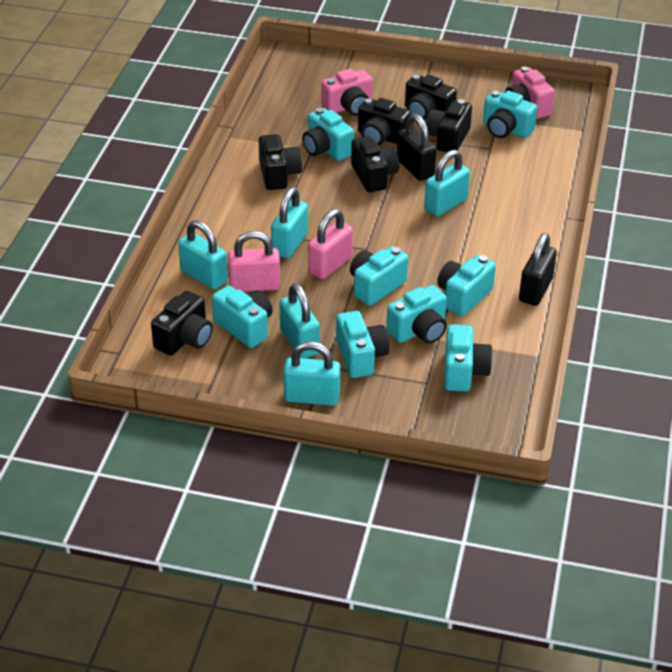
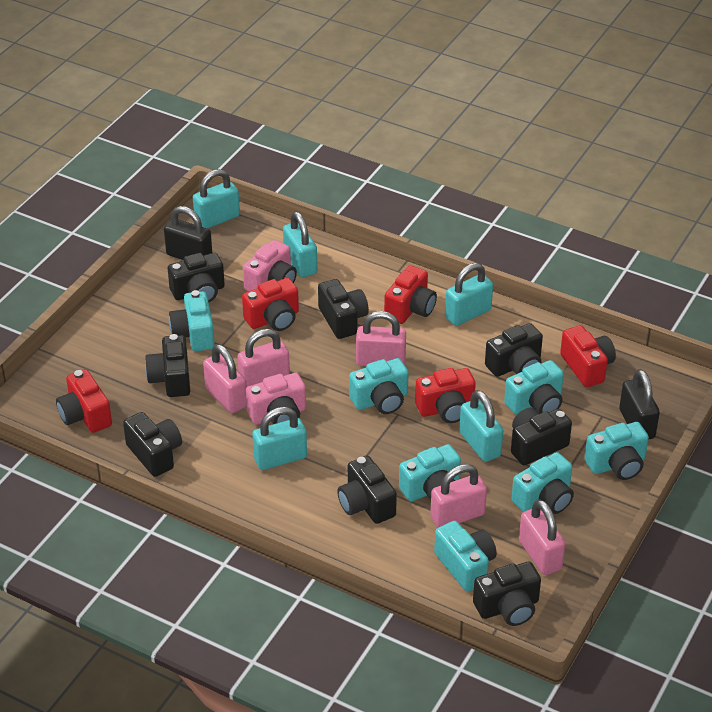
black camera: 6 -> 8
pink padlock: 2 -> 5
red camera: 0 -> 5
turquoise camera: 8 -> 7

